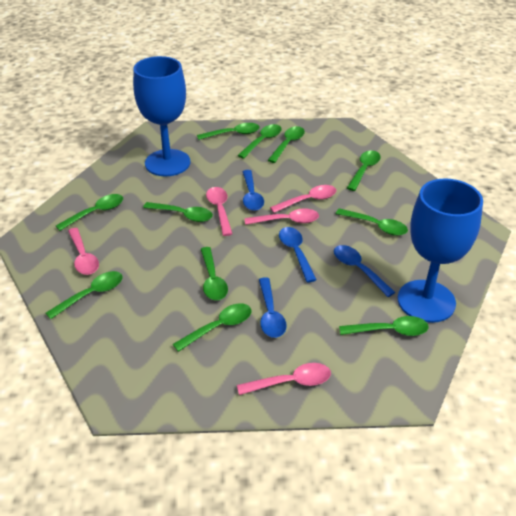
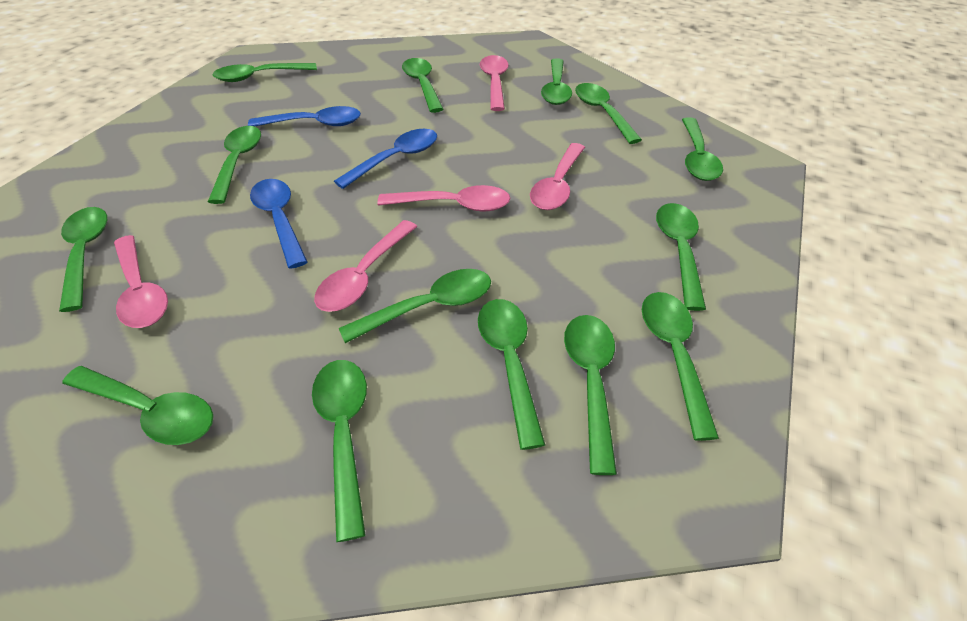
blue goblet: 2 -> 0
blue spoon: 4 -> 3
green spoon: 11 -> 14

